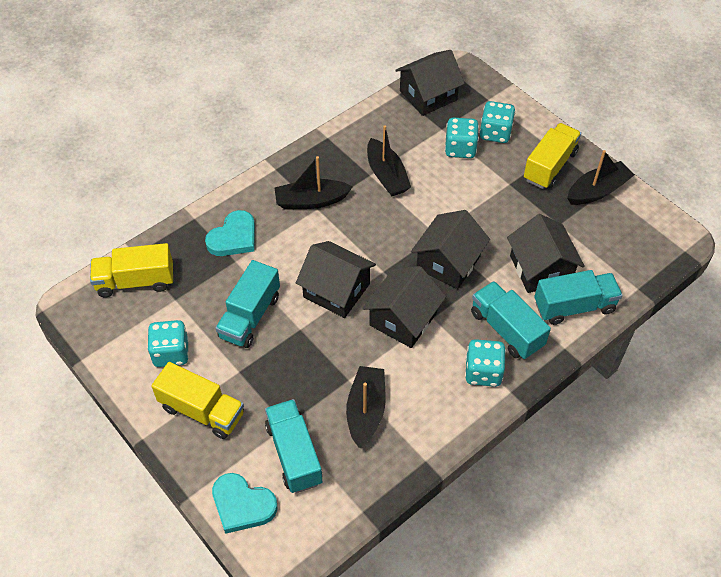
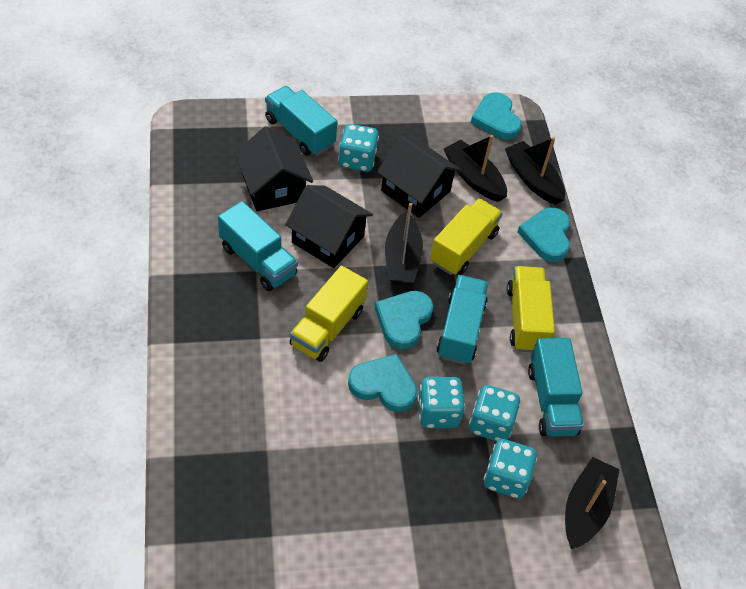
black house: 5 -> 3
turquoise heart: 2 -> 4

